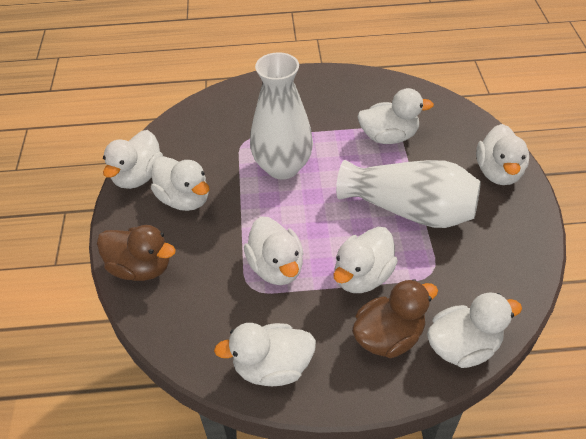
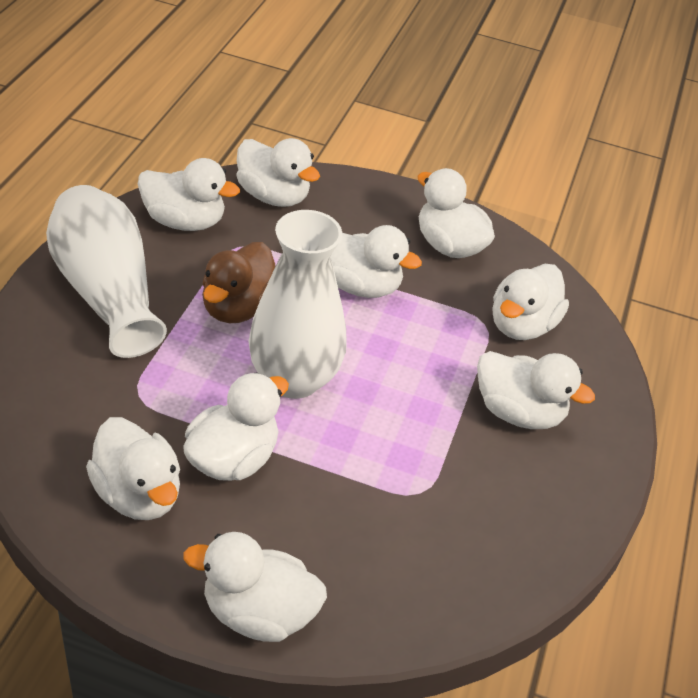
brown duck: 2 -> 1
white duck: 8 -> 9

